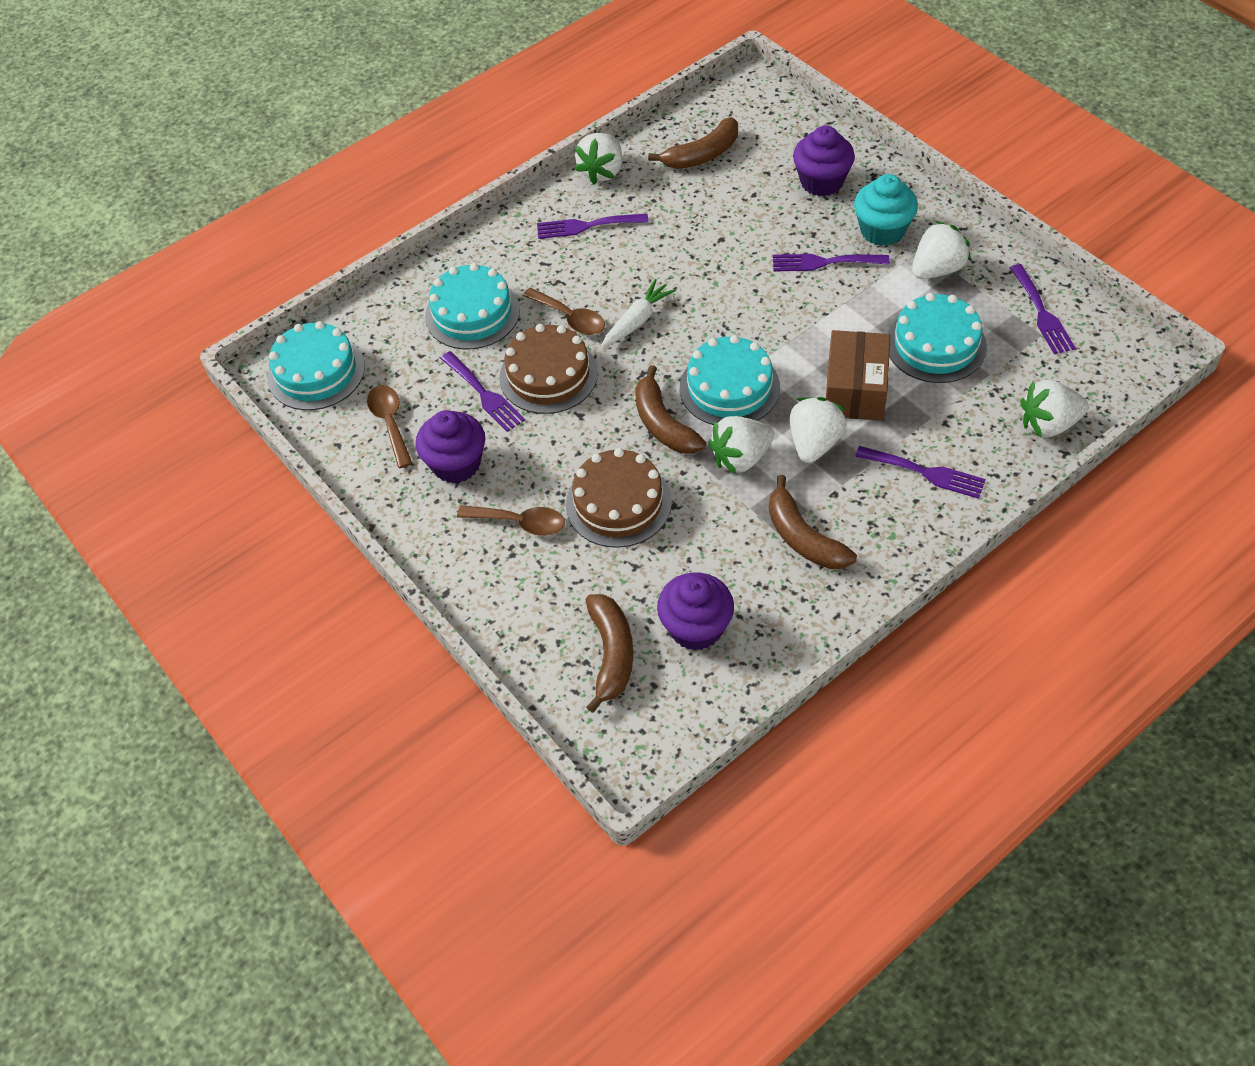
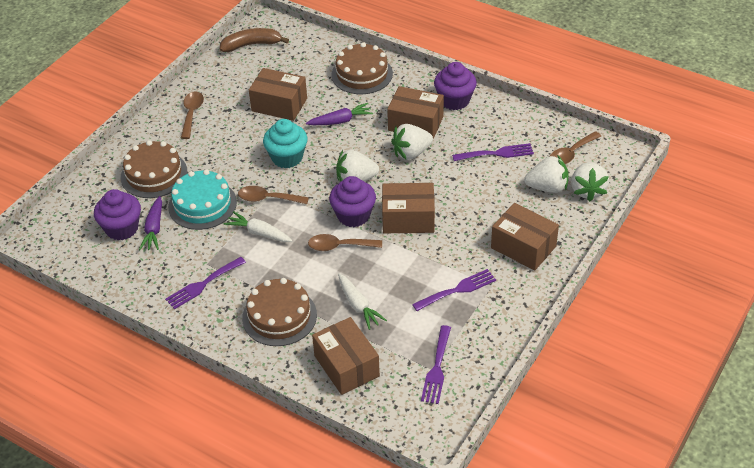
brown banana: 4 -> 1
brown box: 1 -> 5
brown cake: 2 -> 3
brown spoon: 3 -> 4
purple carrot: 0 -> 2
purple fork: 5 -> 4
turquoise cake: 4 -> 1
white carrot: 1 -> 2
white strawberry: 5 -> 4

